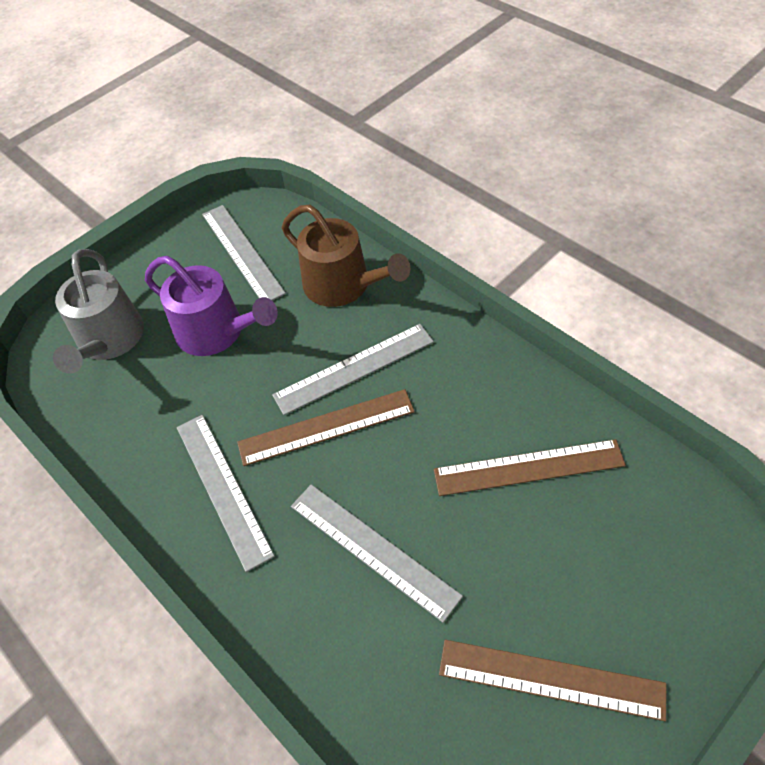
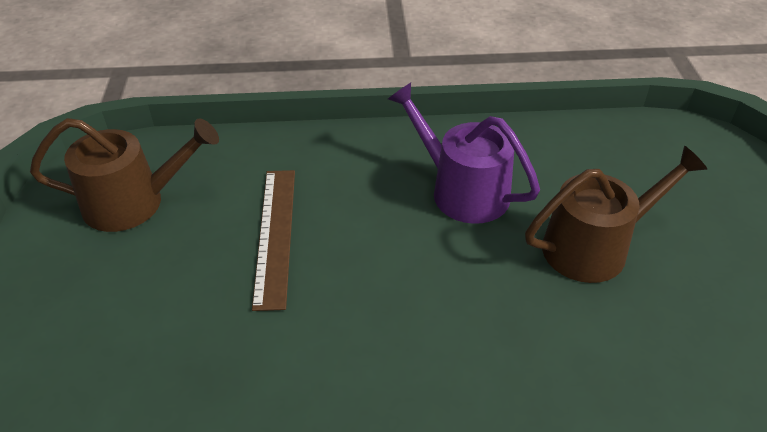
brown ruler: 3 -> 1
brown watering can: 1 -> 2
grey ruler: 4 -> 0
grey watering can: 1 -> 0

